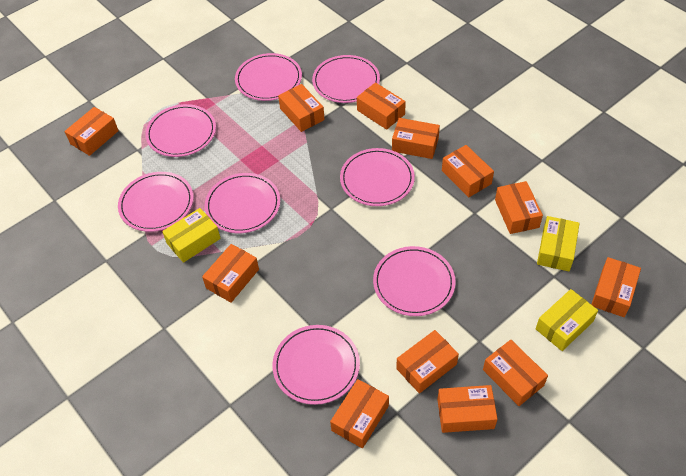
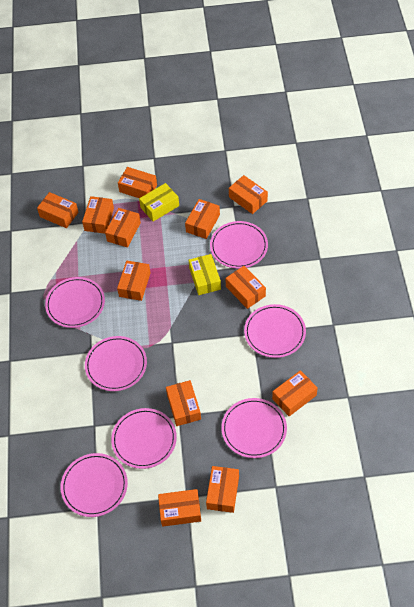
pink plate: 8 -> 7
yellow box: 3 -> 2

